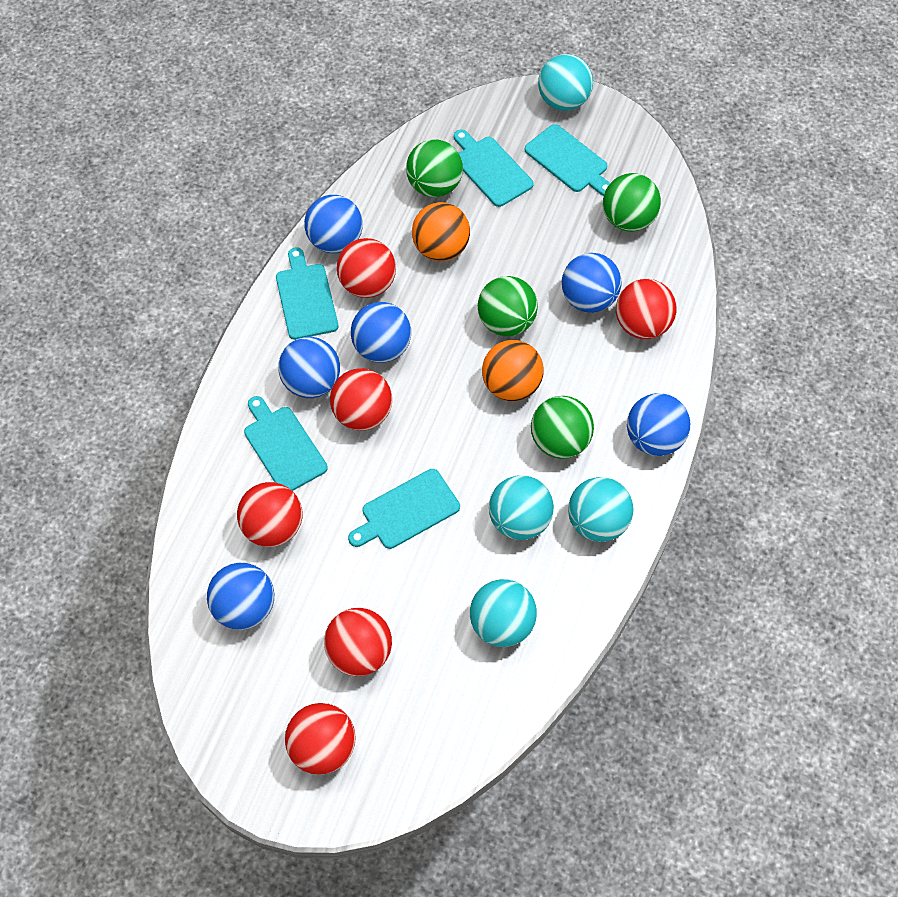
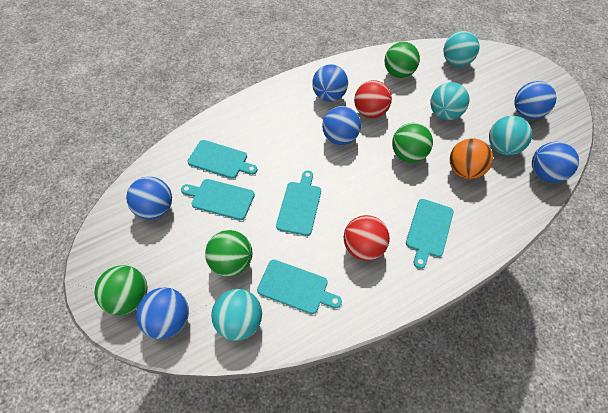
orange ball: 2 -> 1
red ball: 6 -> 2

